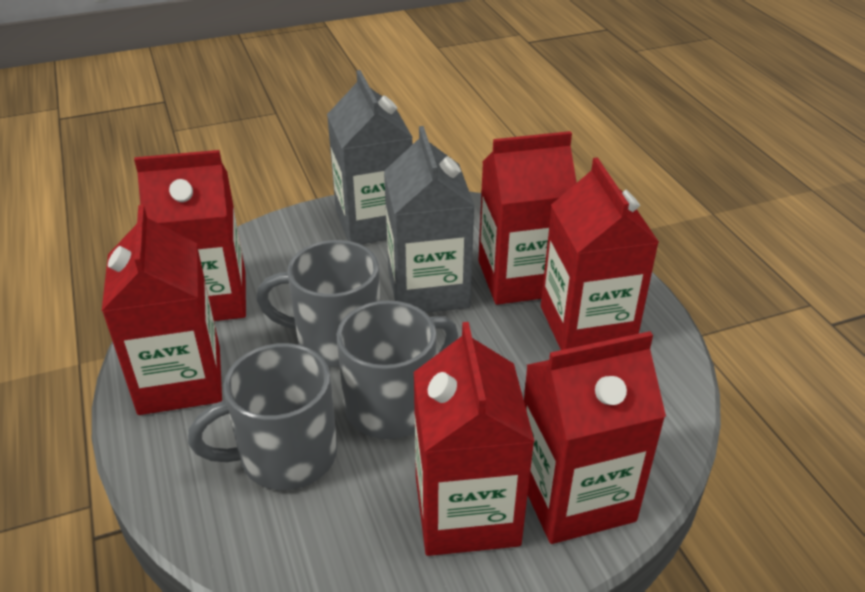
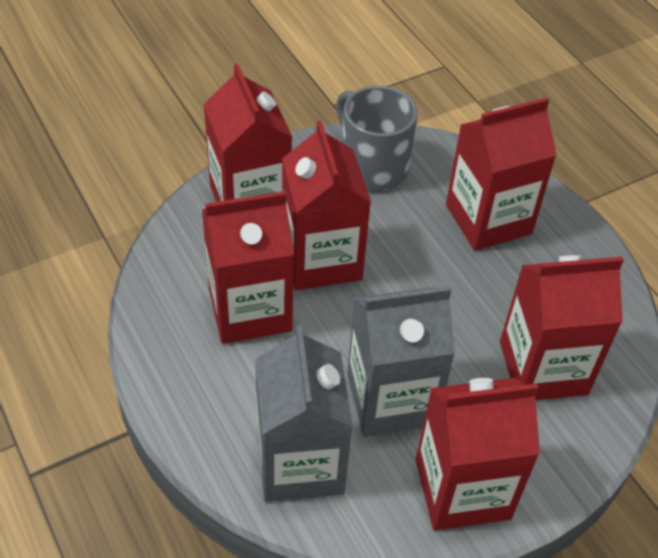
grey mug: 3 -> 1

